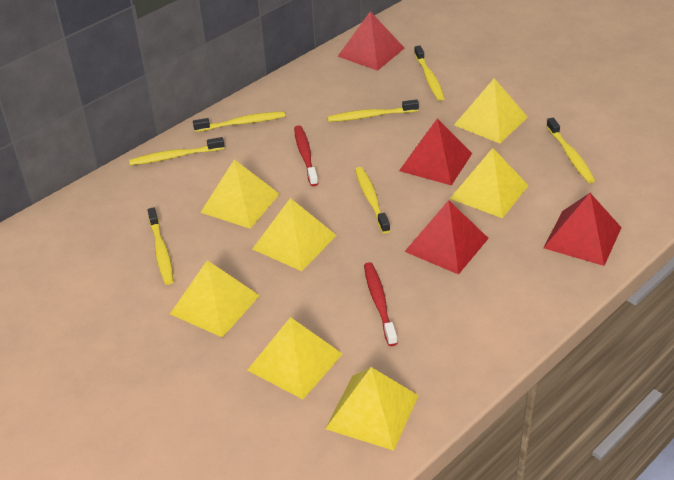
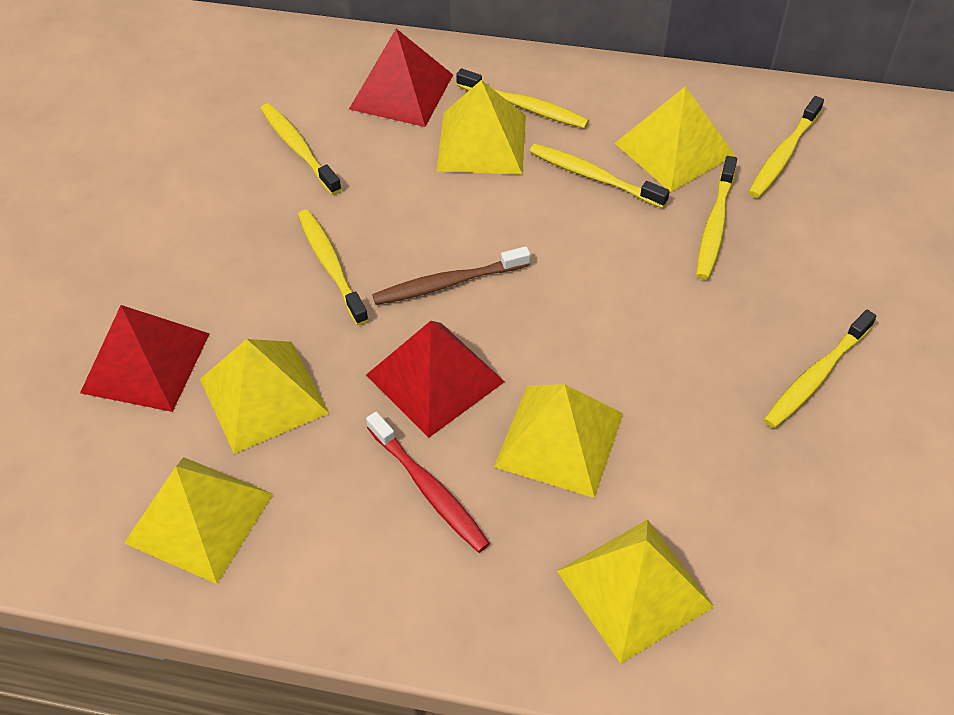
brown toothbrush: 0 -> 1
red pyramid: 4 -> 3
red toothbrush: 2 -> 1
yellow pyramid: 7 -> 6

